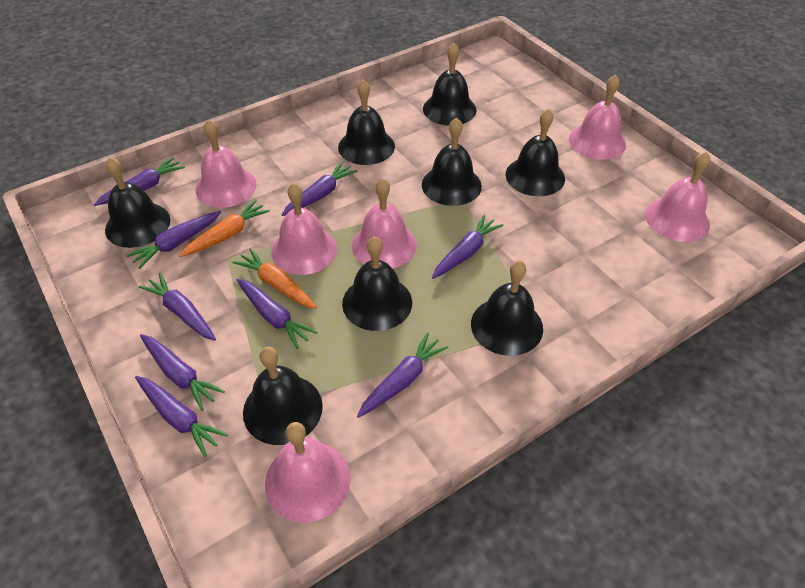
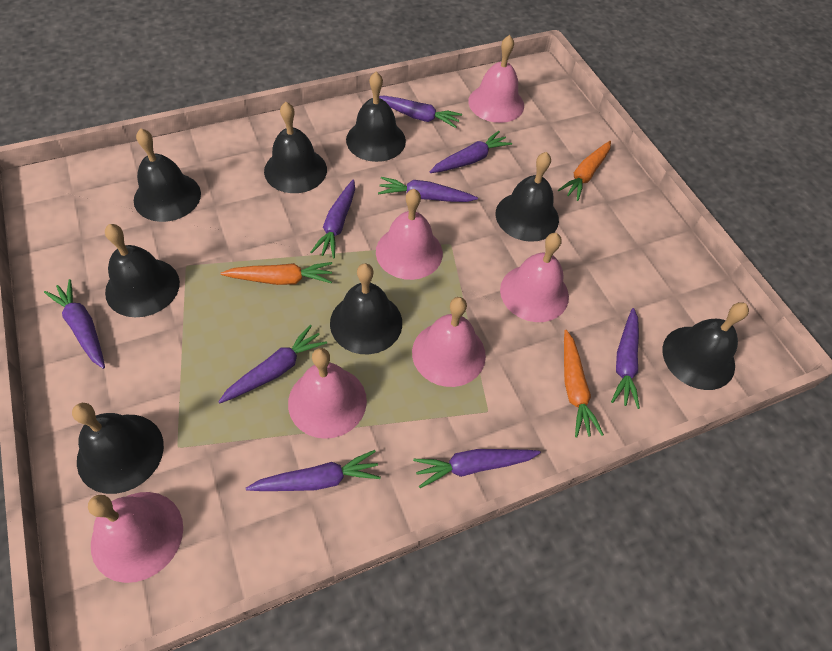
orange carrot: 2 -> 3

